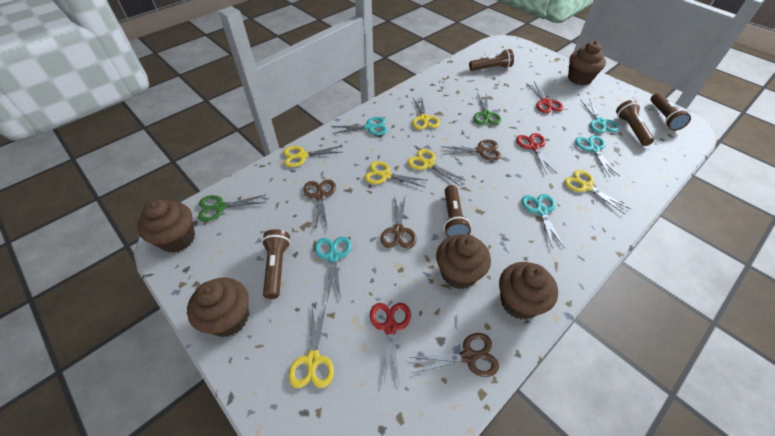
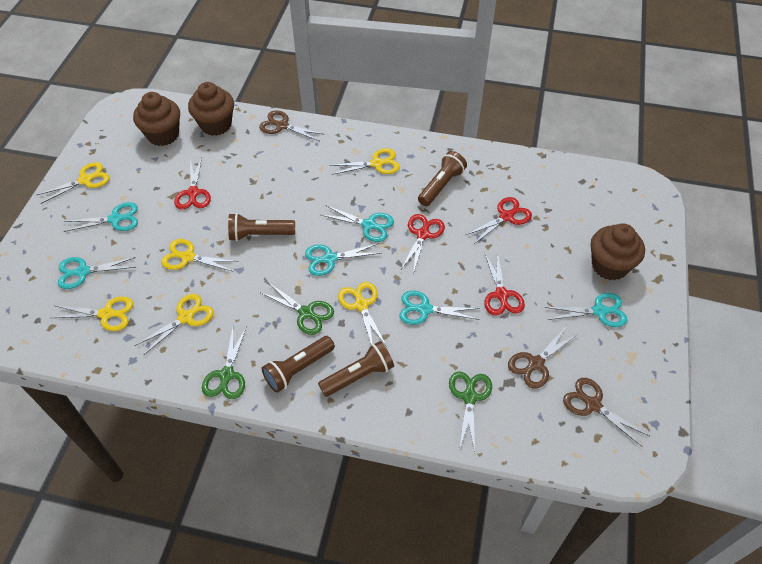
brown cupcake: 5 -> 3
brown flashlight: 5 -> 4
brown scissors: 4 -> 3
green scissors: 2 -> 3
red scissors: 3 -> 4
turquoise scissors: 5 -> 6

